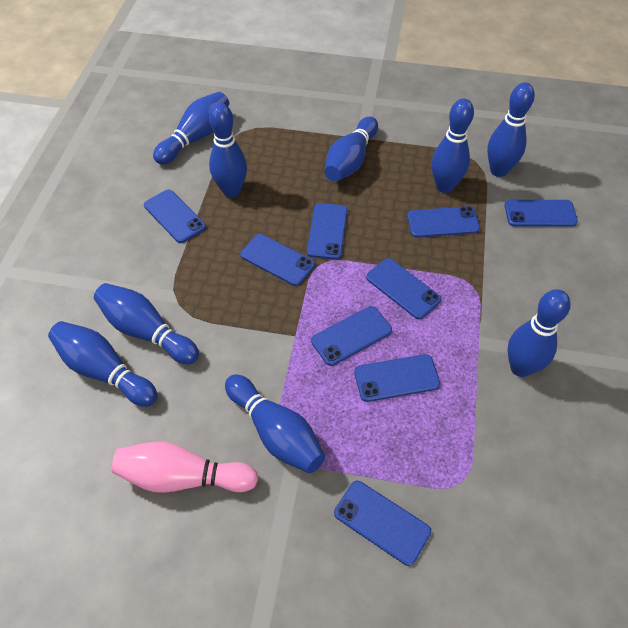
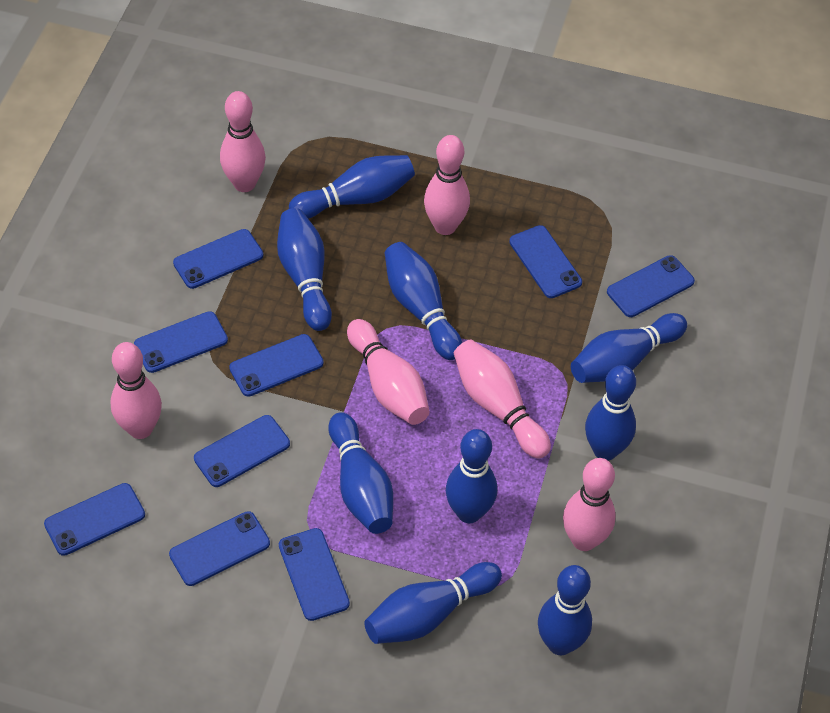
pink bowling pin: 1 -> 6

